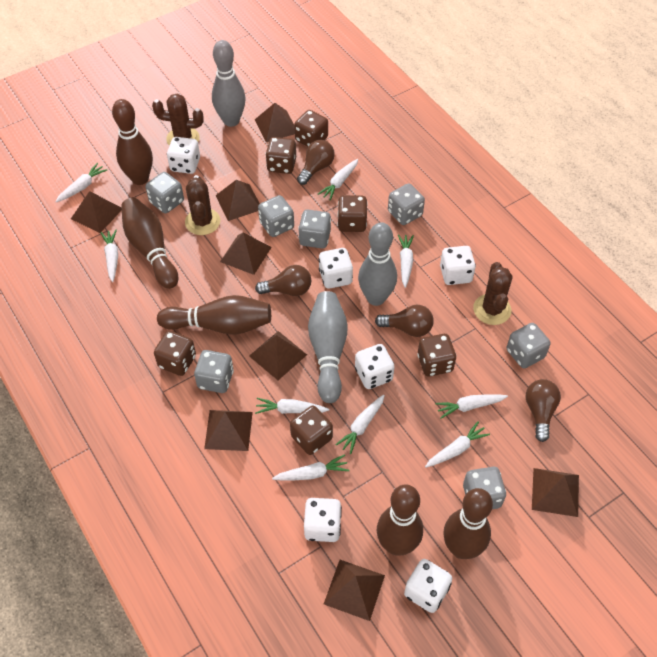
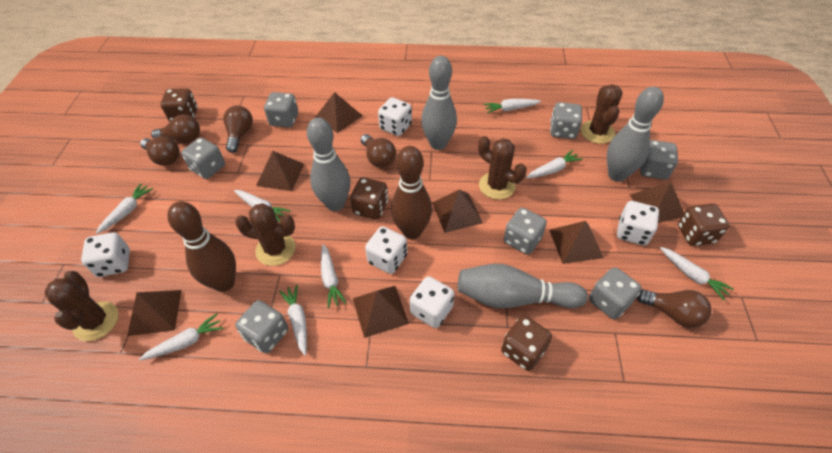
brown bowling pin: 5 -> 2
brown cactus: 3 -> 4
brown dice: 6 -> 4
brown light bulb: 4 -> 5
brown pyramid: 8 -> 7
grey bowling pin: 3 -> 4
white carrot: 9 -> 8
white dice: 6 -> 5

